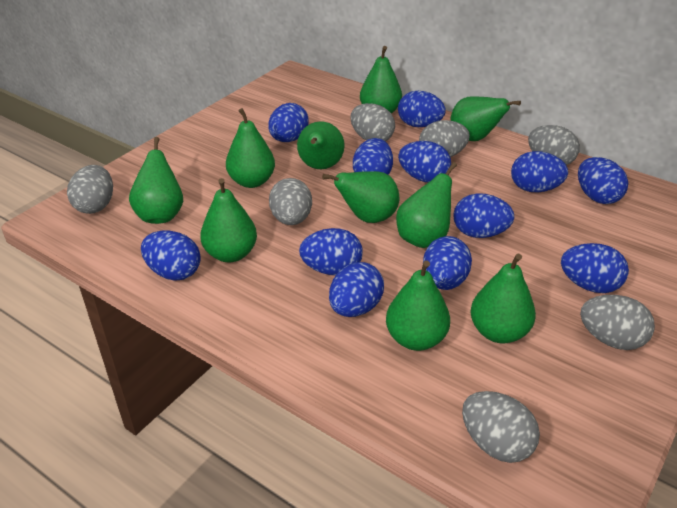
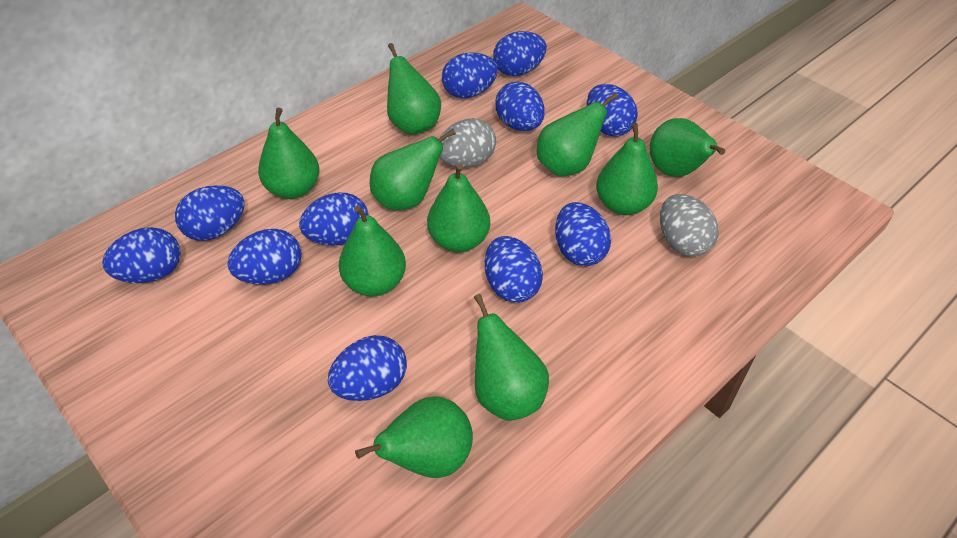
blue egg: 12 -> 11
grey egg: 7 -> 2

